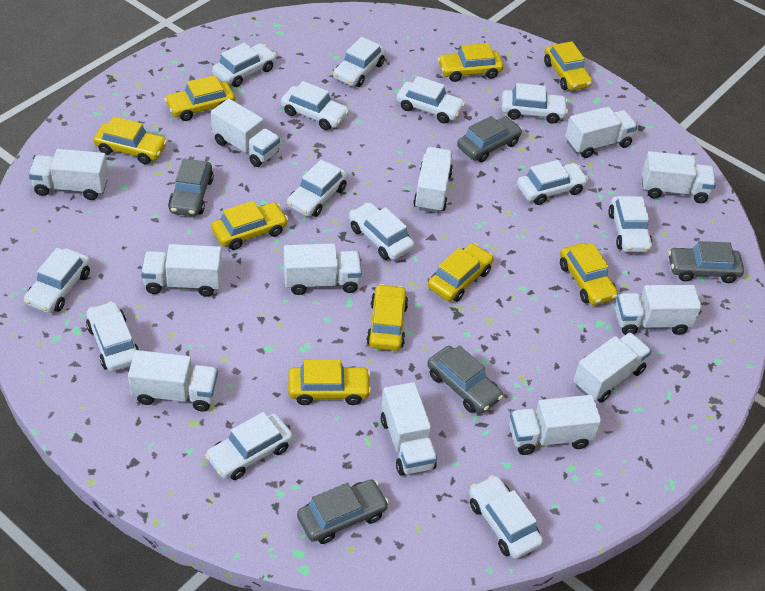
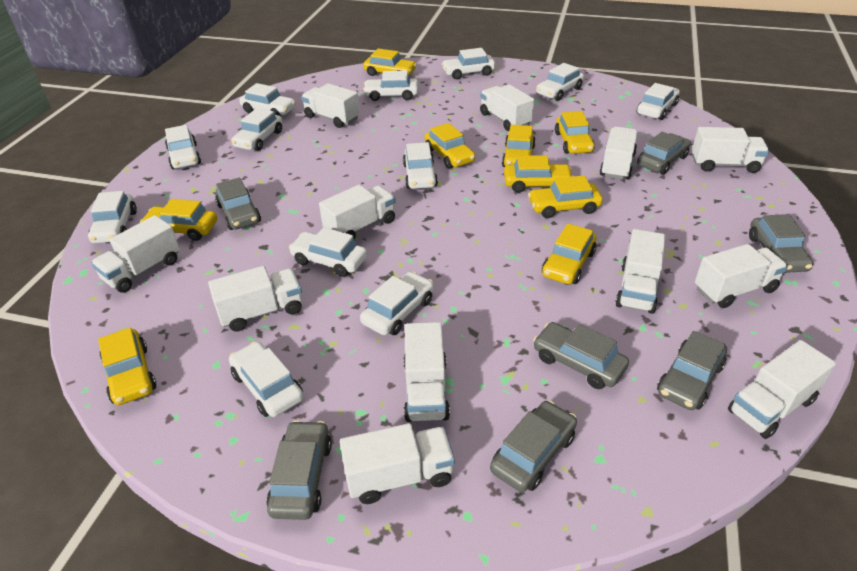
grey car: 5 -> 7
white car: 13 -> 12

